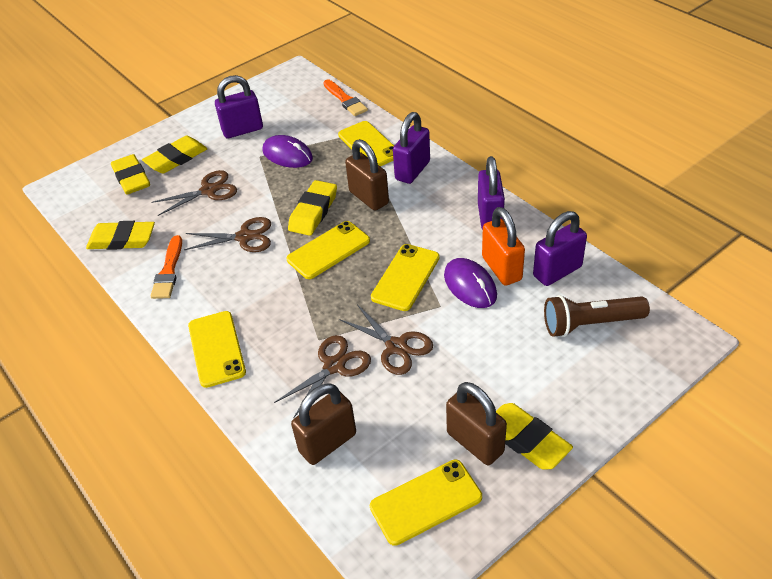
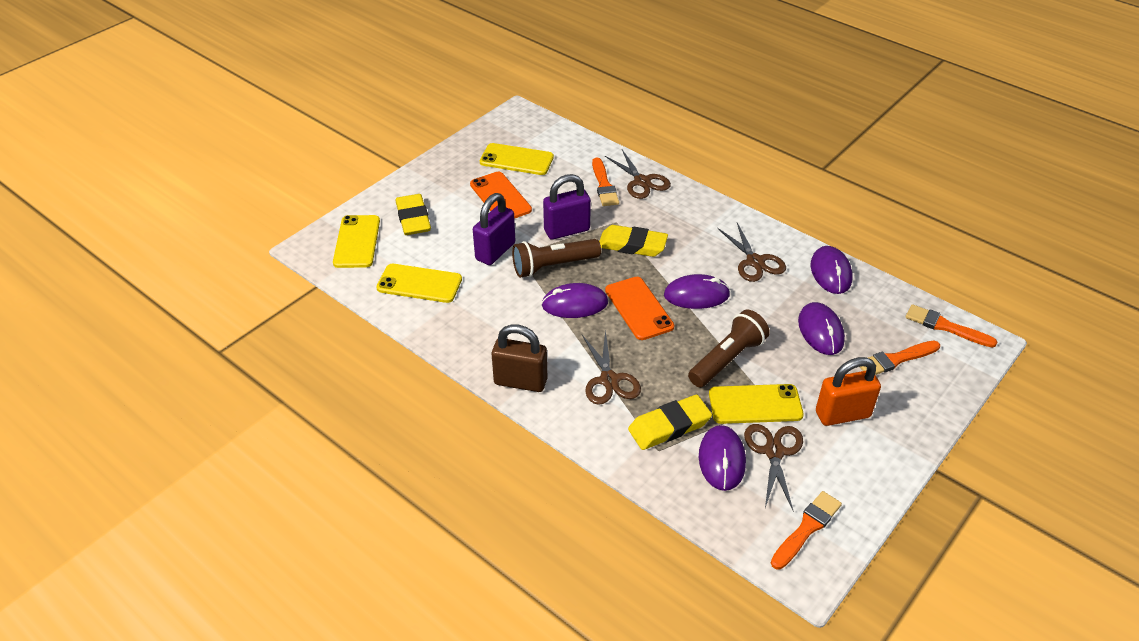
brown flashlight: 1 -> 2
brown padlock: 3 -> 1
orange brush: 2 -> 4
orange phone: 0 -> 2
purple mouse: 2 -> 5
purple padlock: 4 -> 2
yellow eraser: 5 -> 3
yellow phone: 5 -> 4

